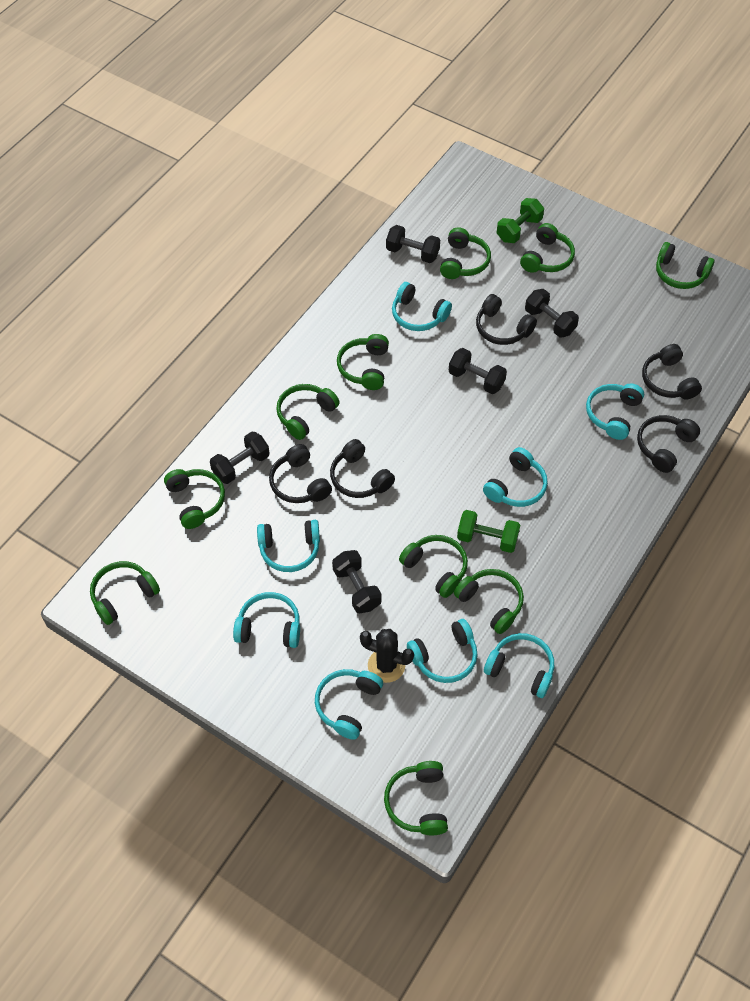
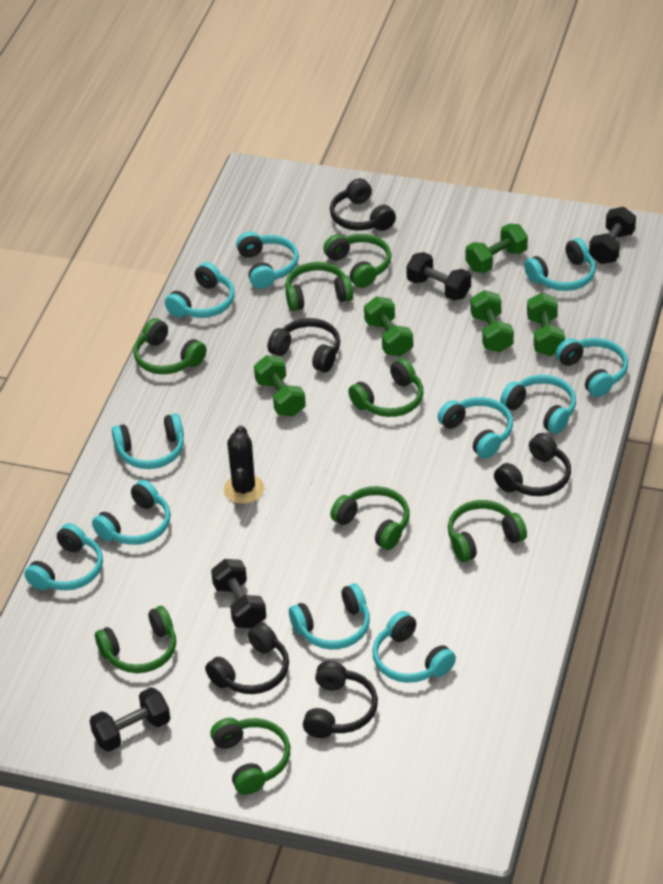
black dumbbell: 5 -> 4
green dumbbell: 2 -> 5
green headphones: 10 -> 8
turquoise headphones: 8 -> 11

